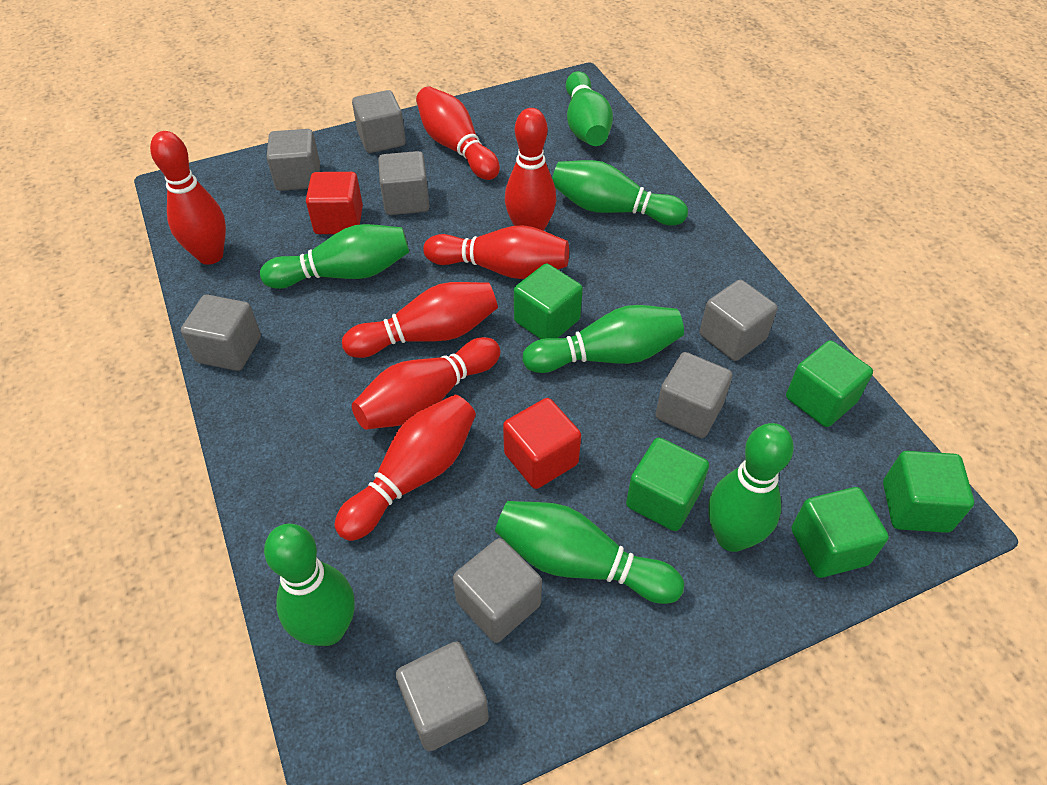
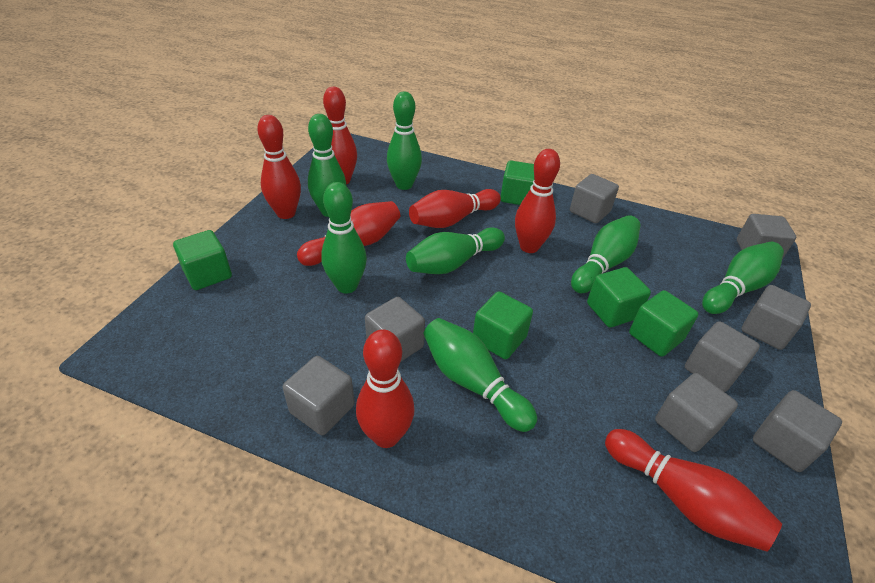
red cube: 2 -> 0

